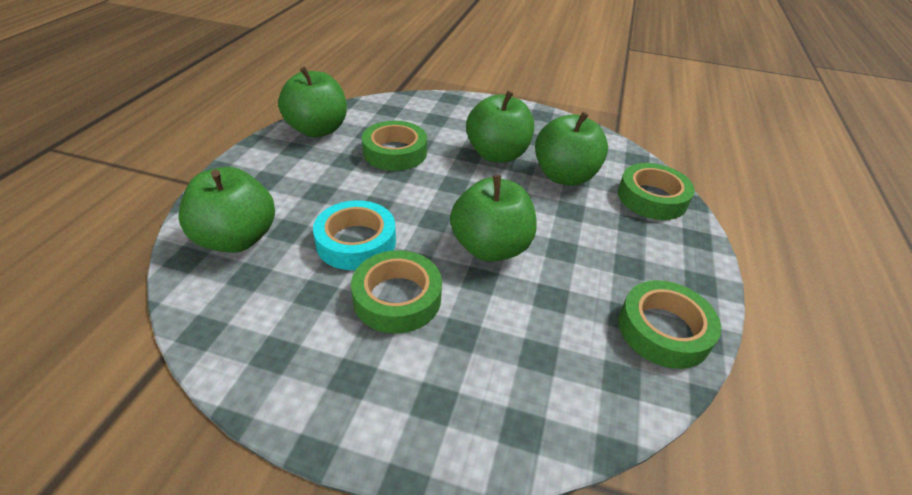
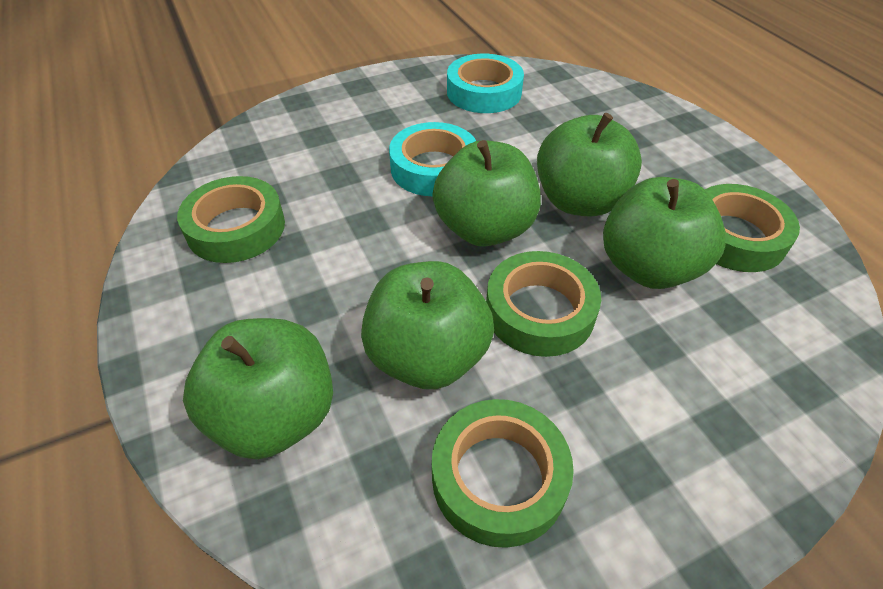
turquoise tape: 1 -> 2

